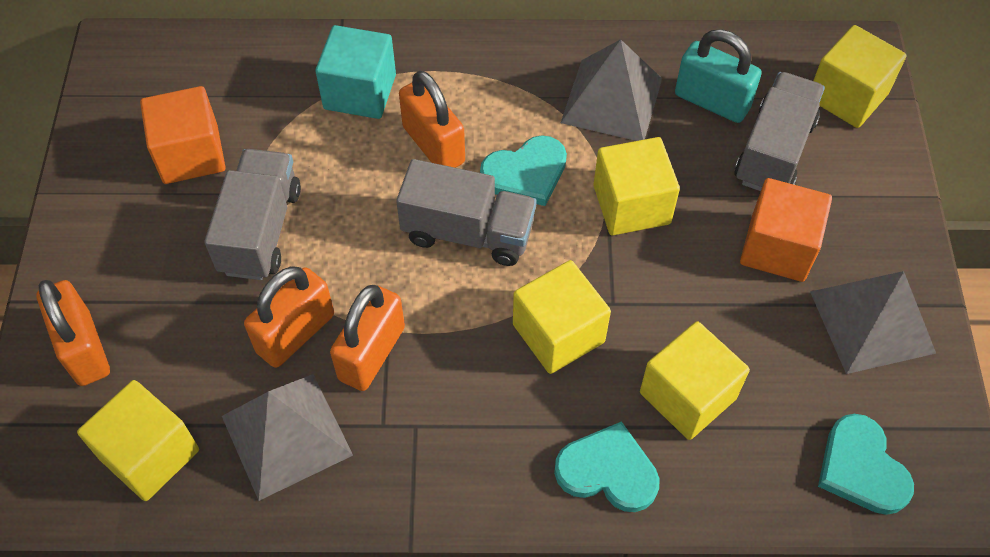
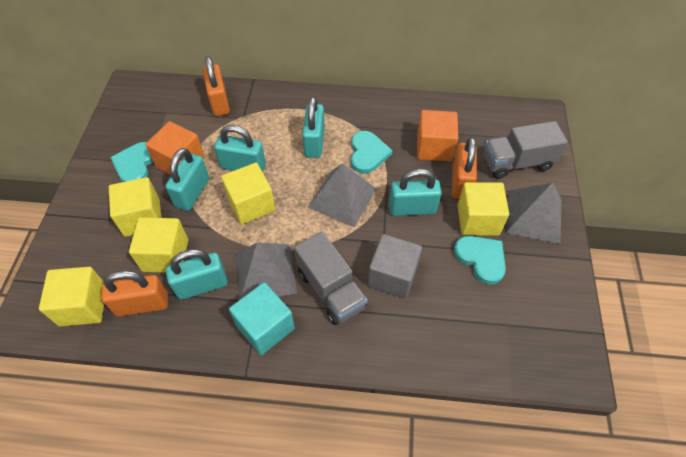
grey cube: 0 -> 1
grey truck: 3 -> 2
orange padlock: 4 -> 3
turquoise padlock: 1 -> 5

